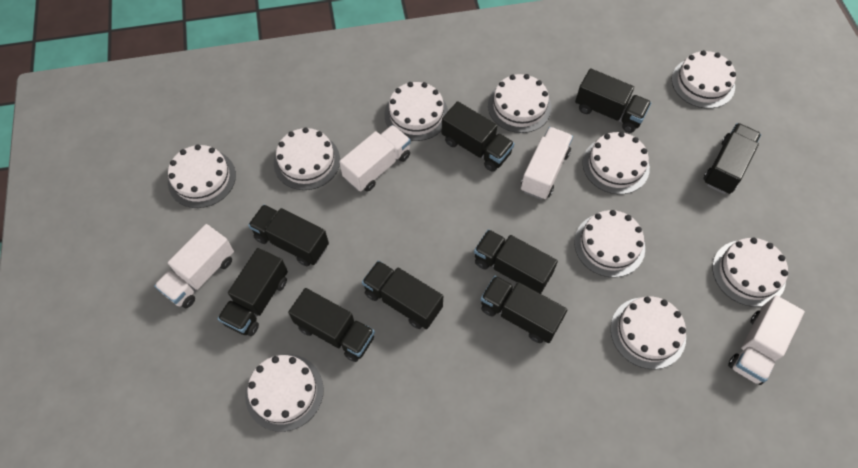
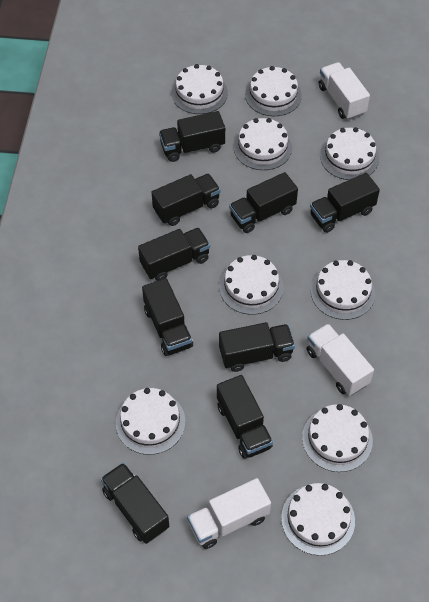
white cake: 10 -> 9
white truck: 4 -> 3

